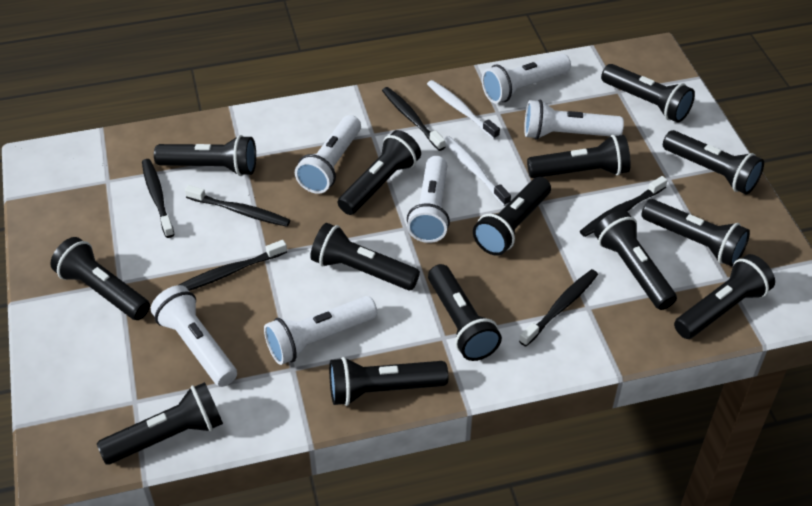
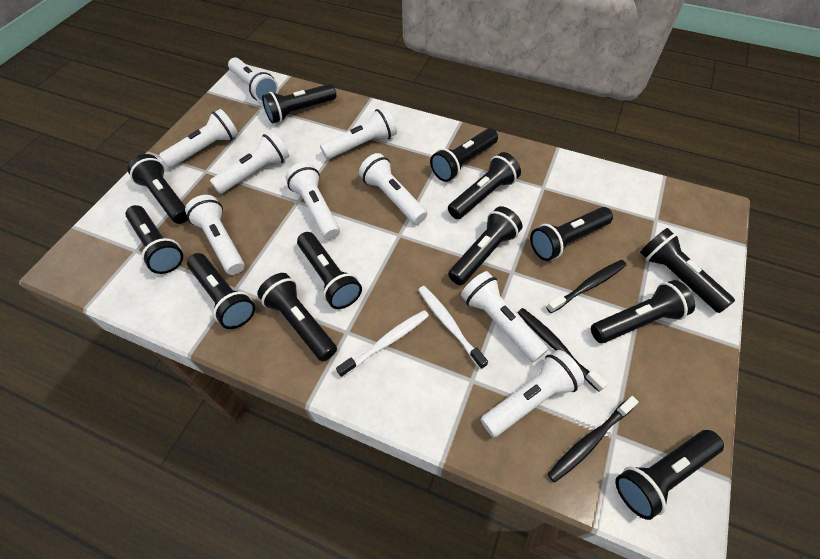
black flashlight: 14 -> 13
black toothbrush: 6 -> 3
white flashlight: 6 -> 9

